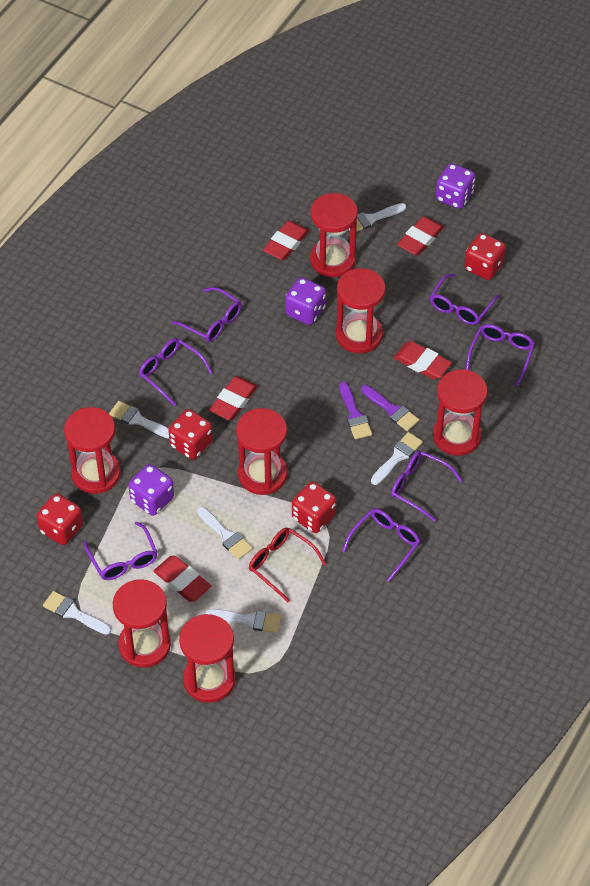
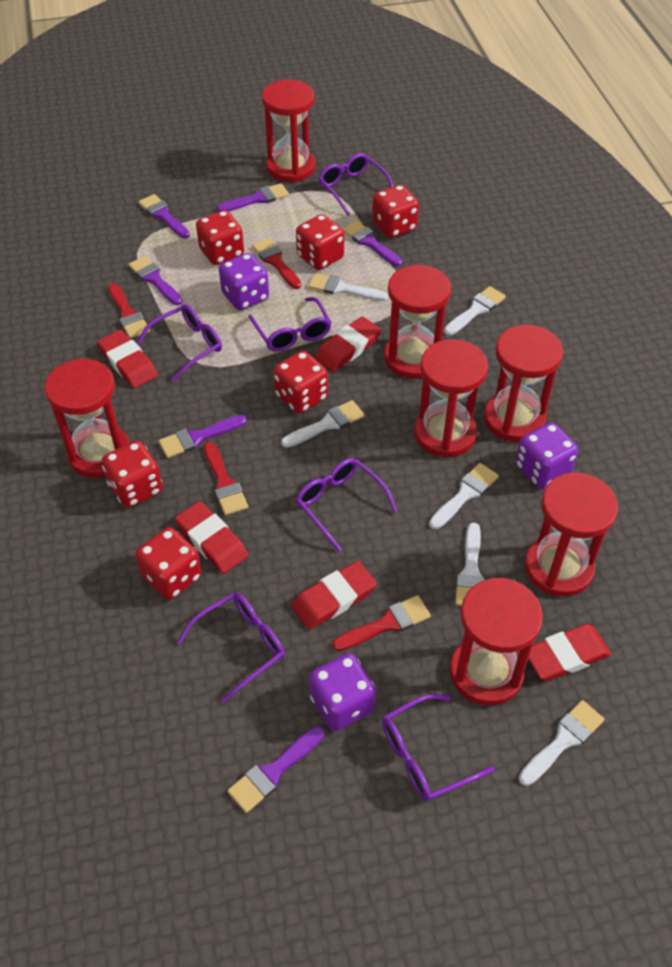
purple brush: 2 -> 6
purple glasses: 7 -> 6
red brush: 0 -> 4
red dice: 4 -> 6
red glasses: 1 -> 0

